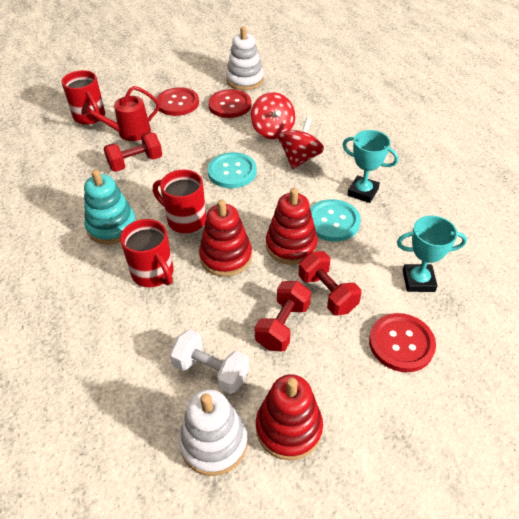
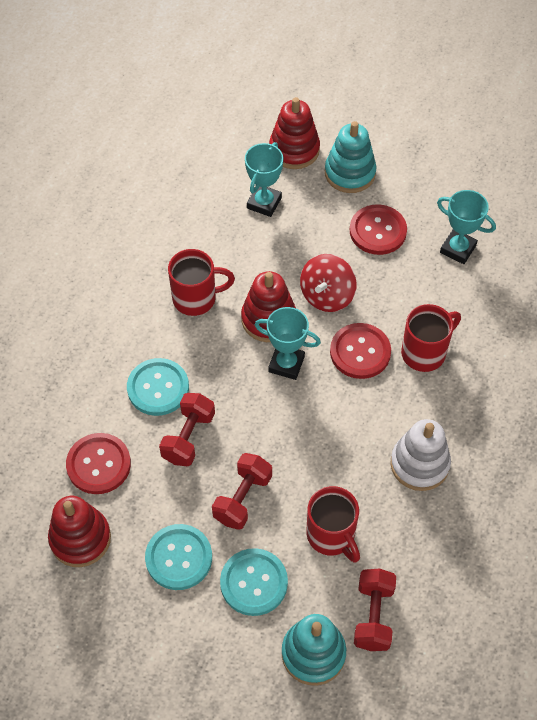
red spinning top: 2 -> 1
red watering can: 1 -> 0
turquoise button: 2 -> 3
turquoise stacking toy: 1 -> 2
turquoise trophy: 2 -> 3
white dumbbell: 1 -> 0
white stacking toy: 2 -> 1

